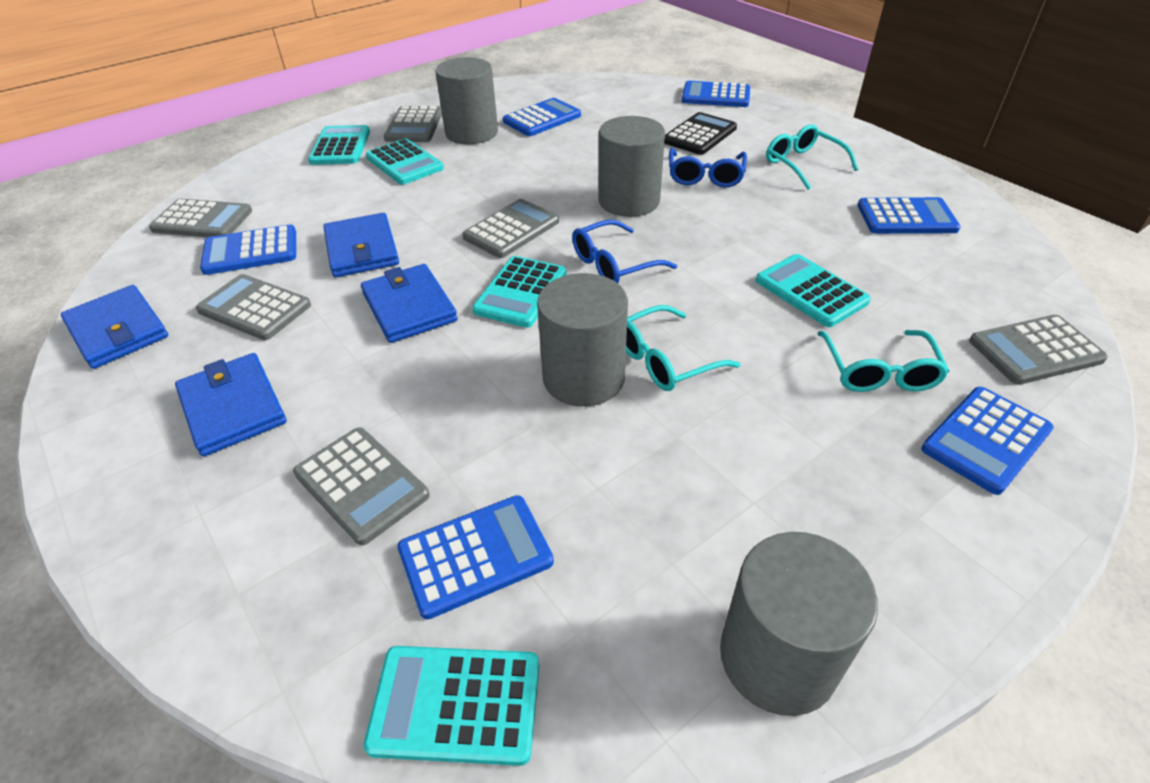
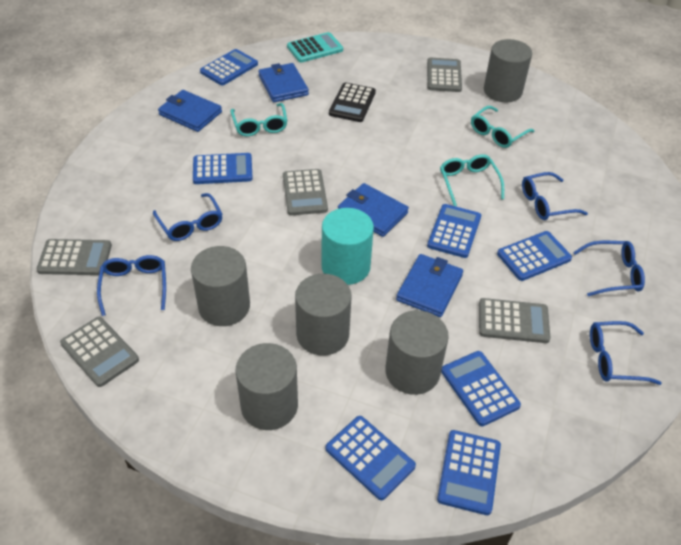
blue calculator: 6 -> 7
blue glasses: 2 -> 5
grey calculator: 6 -> 5
grey cylinder: 4 -> 5
turquoise calculator: 5 -> 1
turquoise cylinder: 0 -> 1

